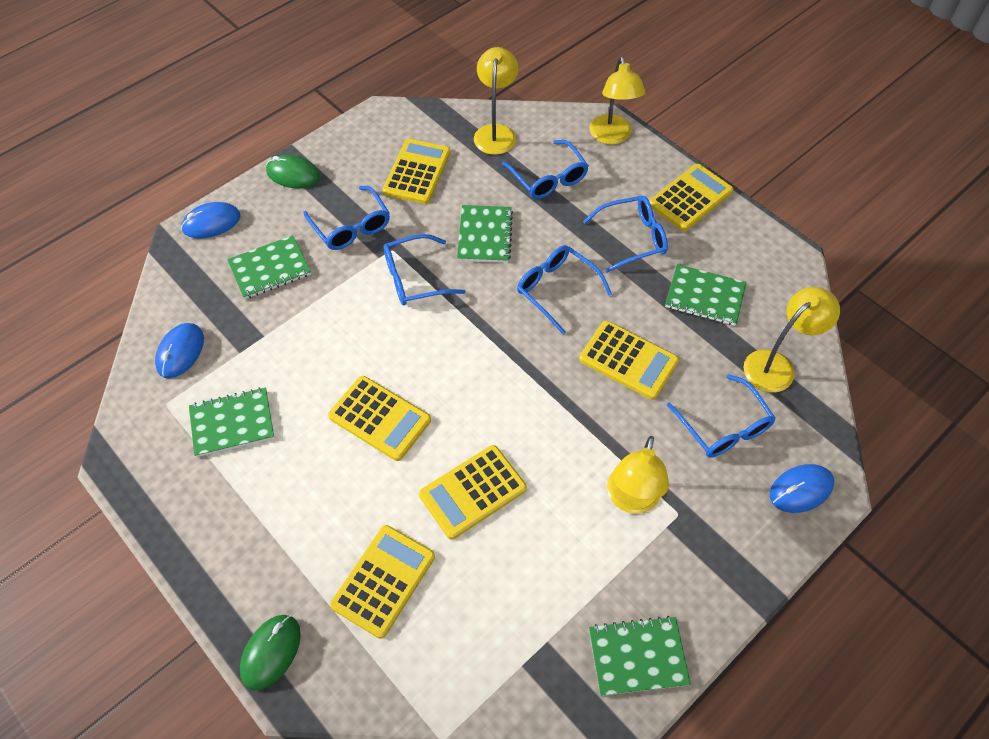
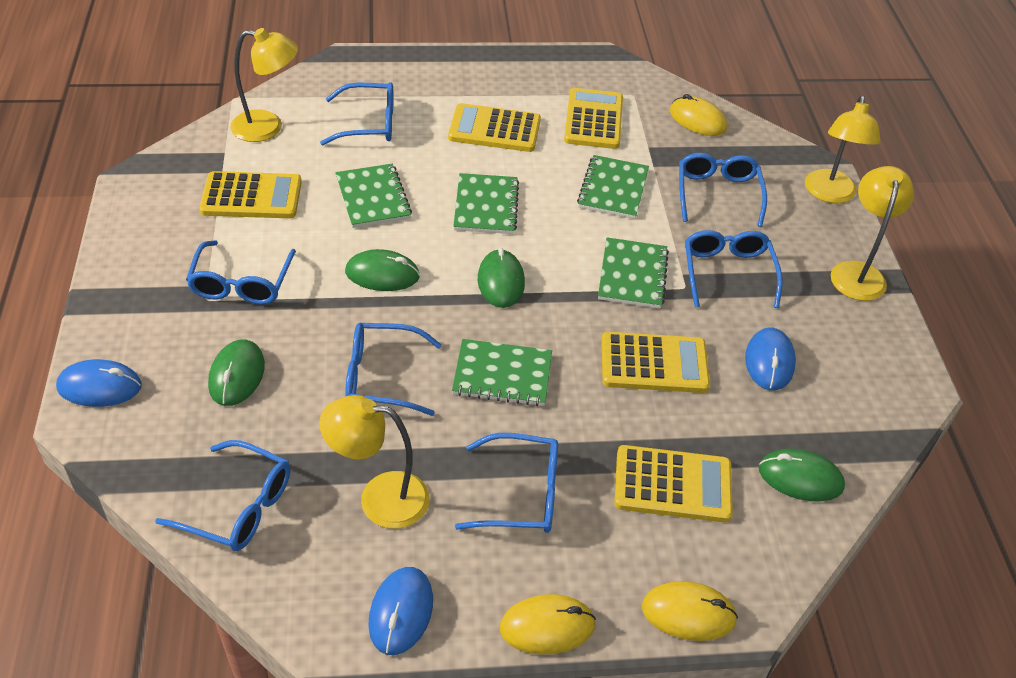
blue glasses: 6 -> 7
green mouse: 2 -> 4
yellow calculator: 6 -> 5
yellow mouse: 0 -> 3

